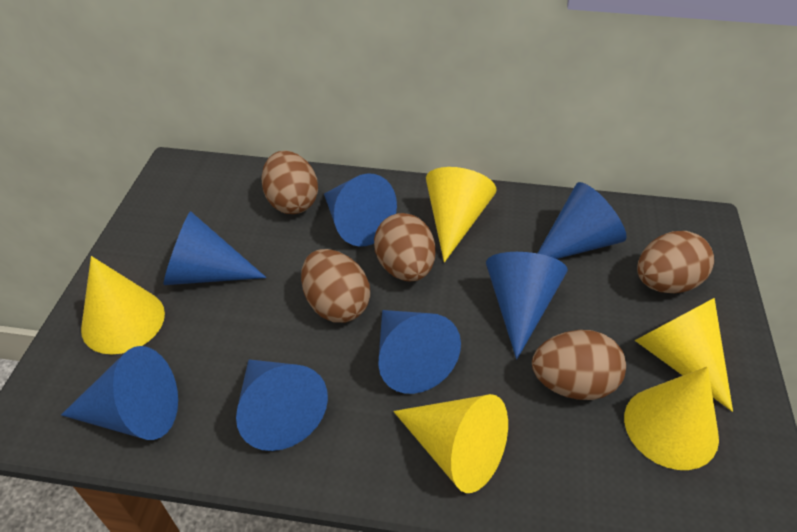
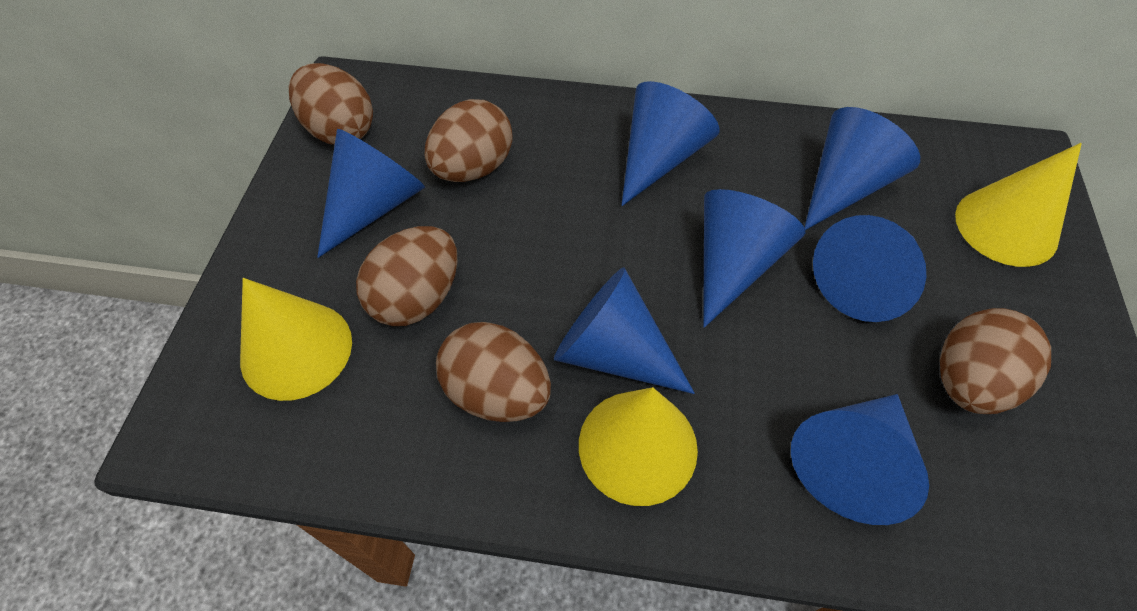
yellow cone: 5 -> 3

